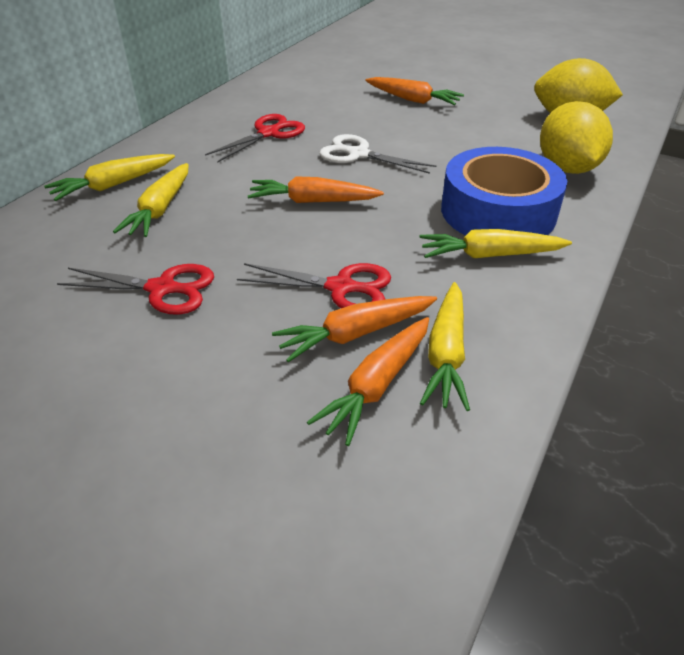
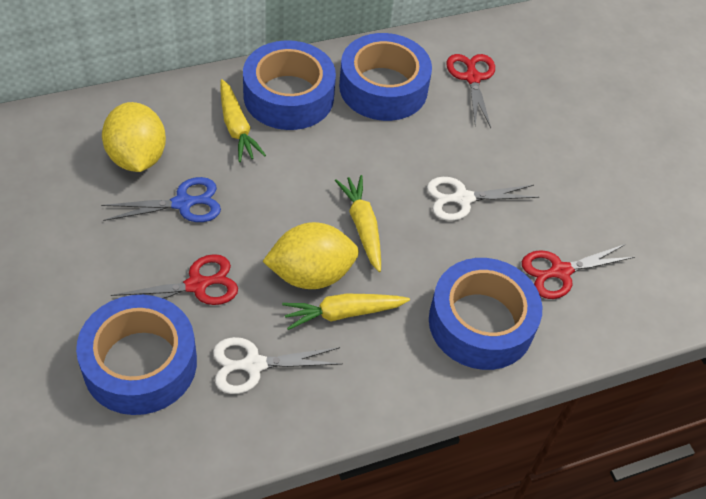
blue scissors: 0 -> 1
blue tape: 1 -> 4
orange carrot: 4 -> 0
white scissors: 1 -> 2
yellow carrot: 4 -> 3

